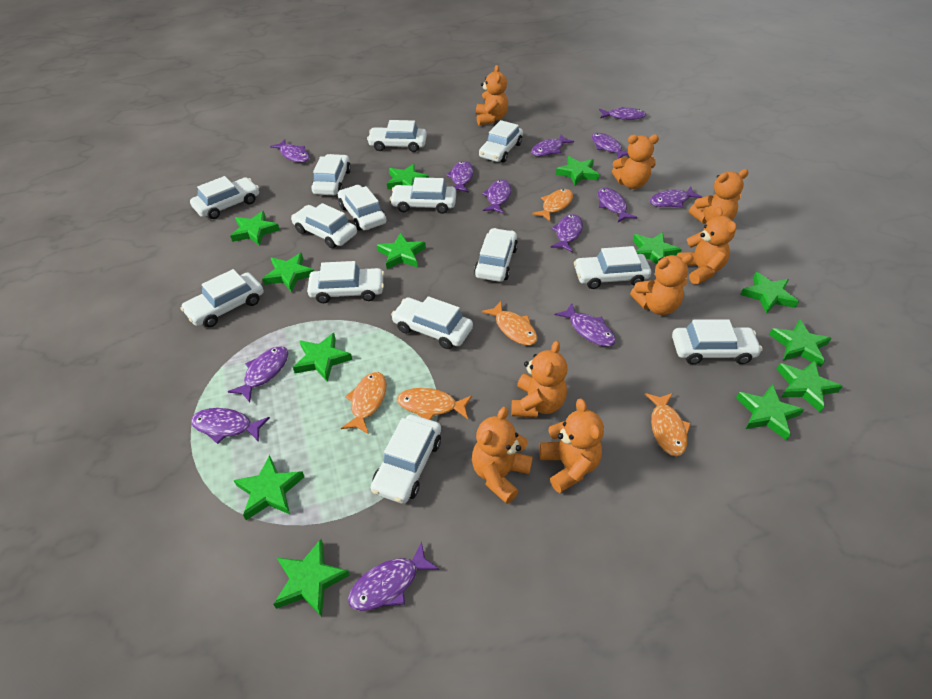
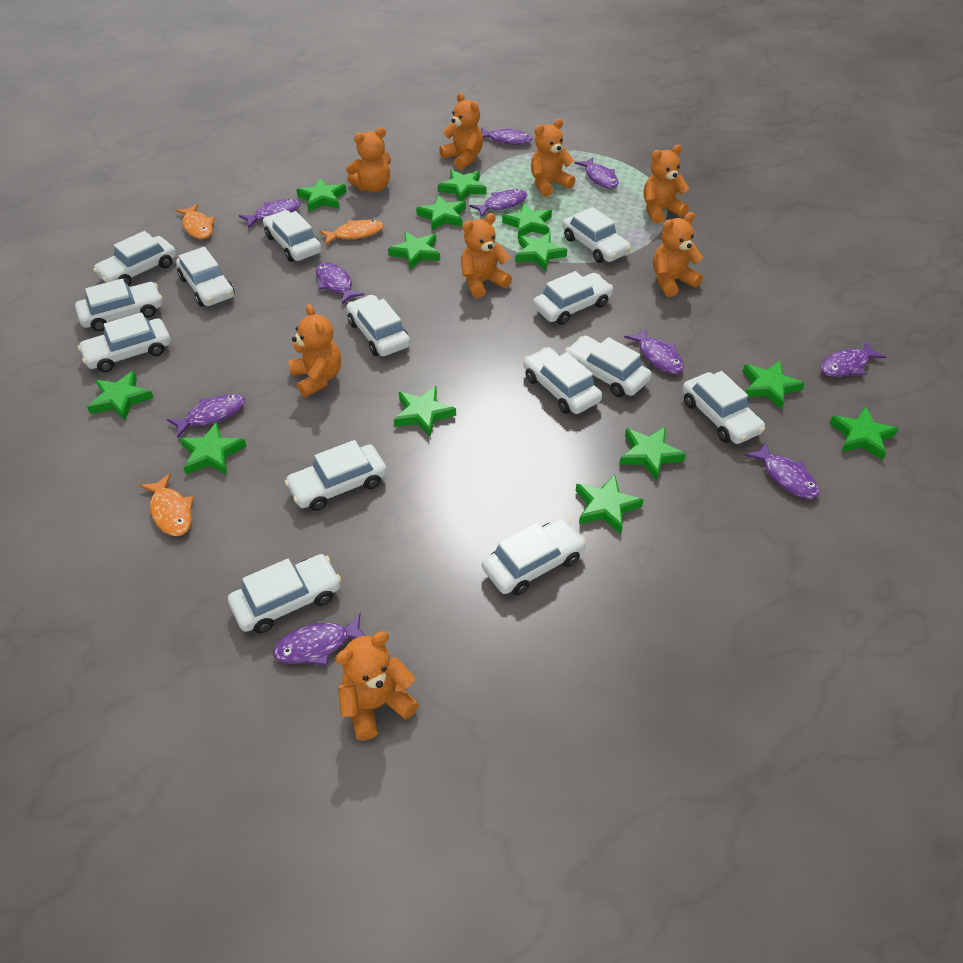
orange fish: 5 -> 3
purple fish: 13 -> 10

